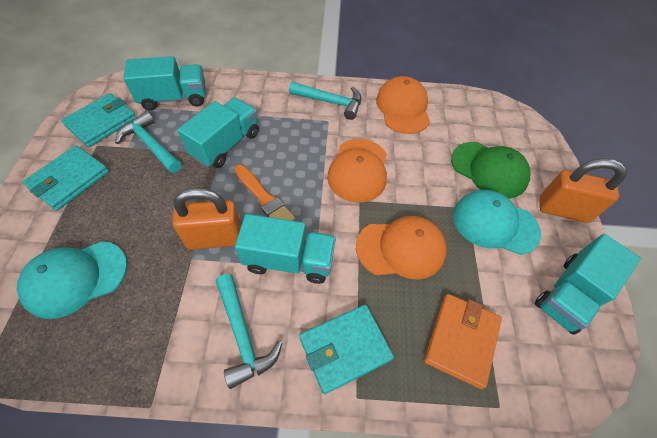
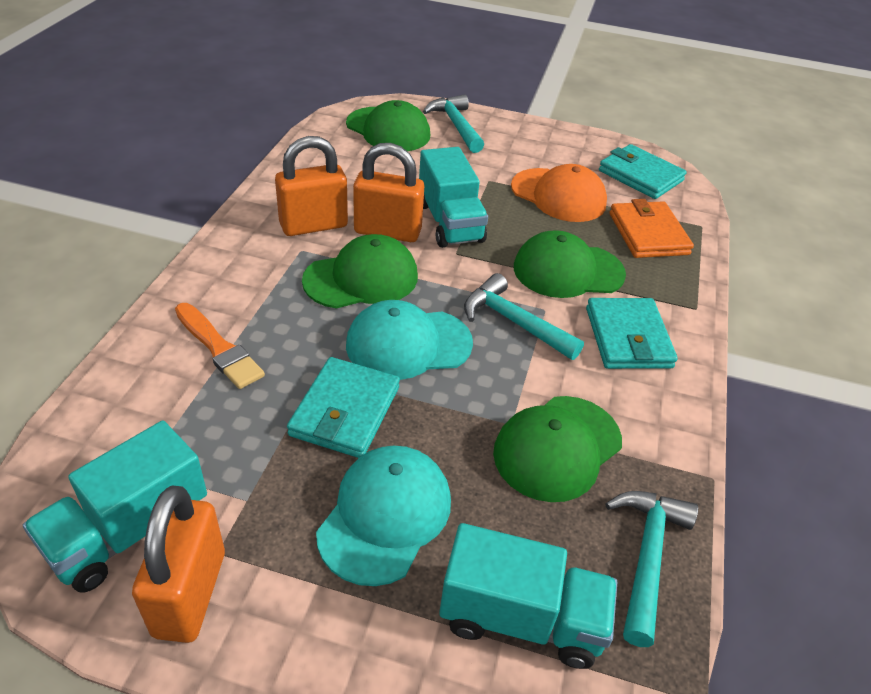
green cap: 1 -> 4
orange cap: 3 -> 1
orange padlock: 2 -> 3
turquoise truck: 4 -> 3

